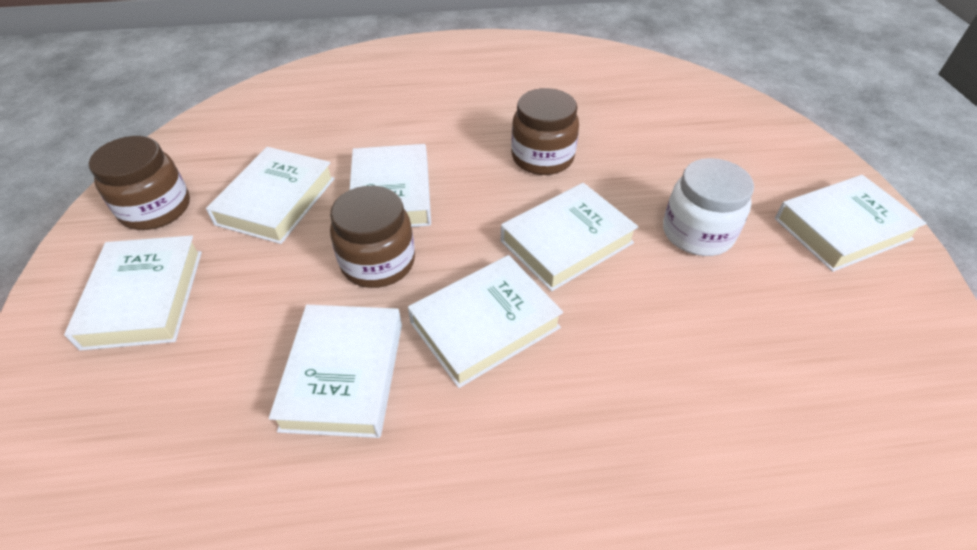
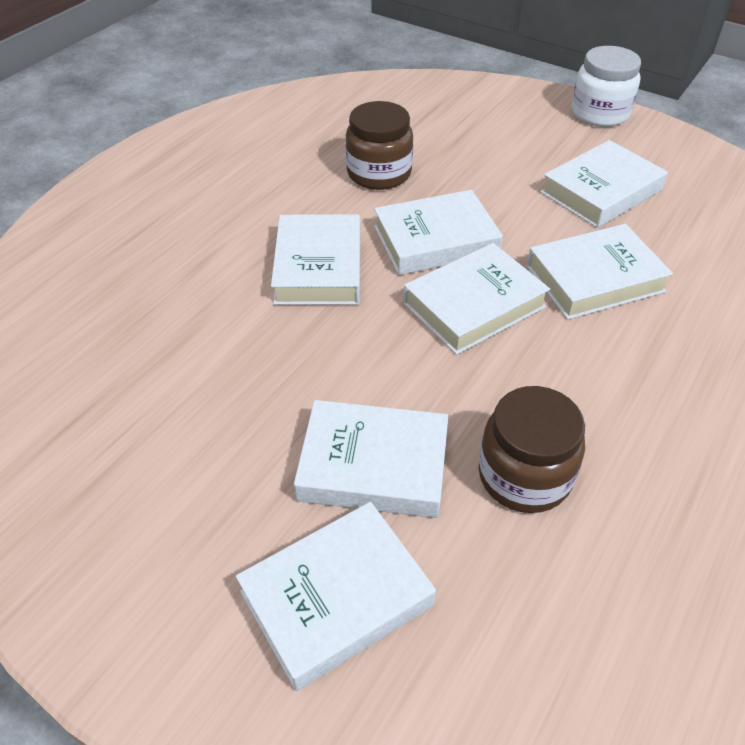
brown jar: 3 -> 2

